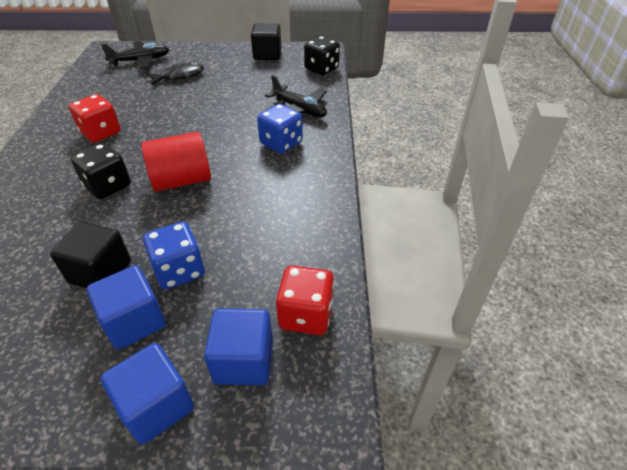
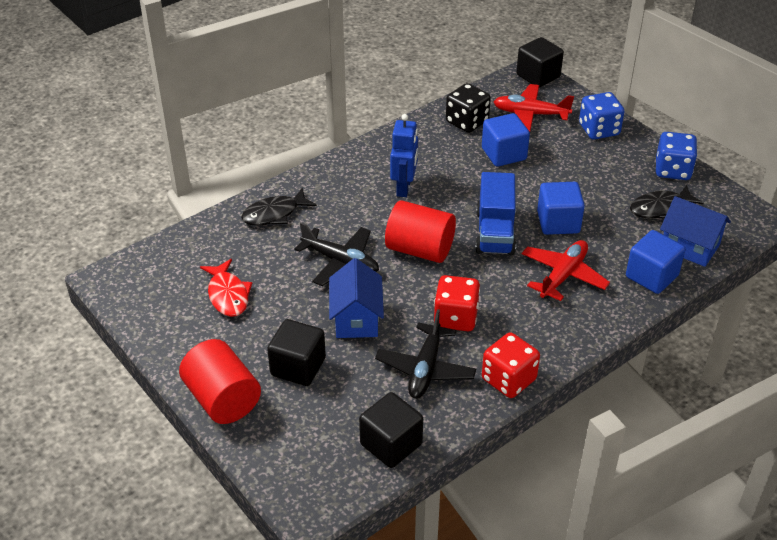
black cube: 2 -> 3
black dice: 2 -> 1
black fish: 1 -> 2
blue house: 0 -> 2
blue robot: 0 -> 1
blue truck: 0 -> 1
red cylinder: 1 -> 2
red fish: 0 -> 1
red plane: 0 -> 2

